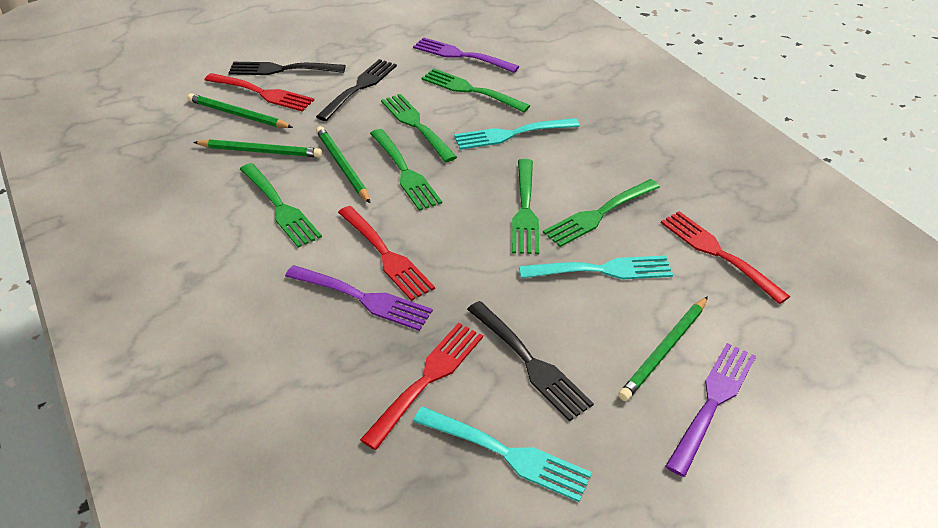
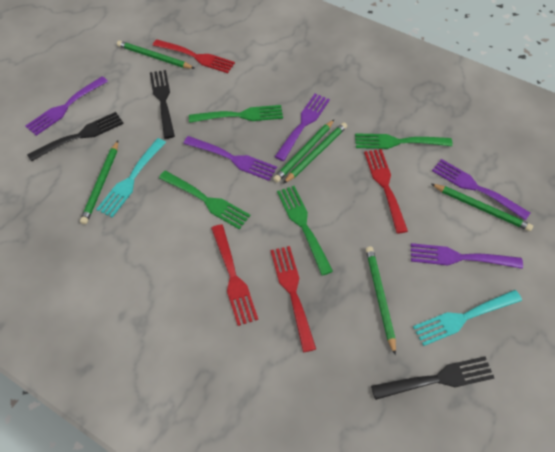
green fork: 6 -> 4
green pencil: 4 -> 6
purple fork: 3 -> 5
turquoise fork: 3 -> 2

